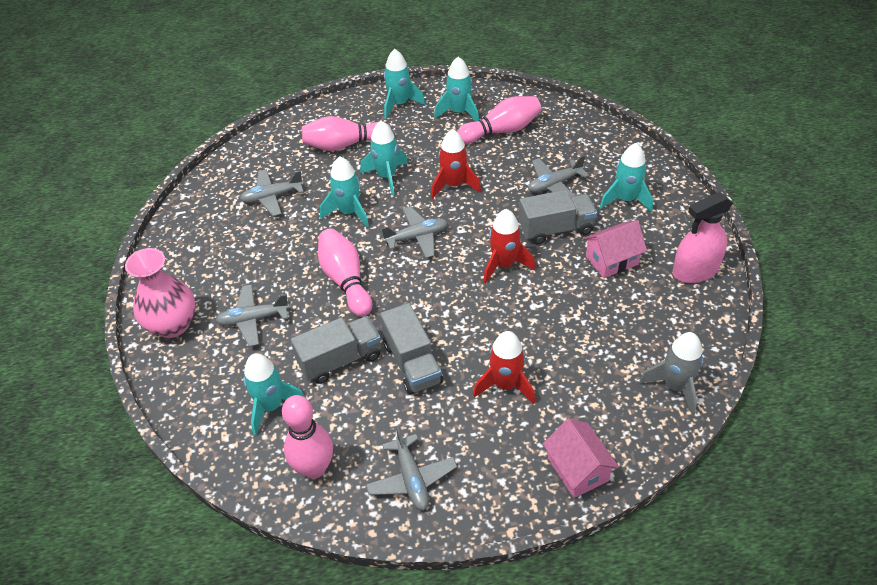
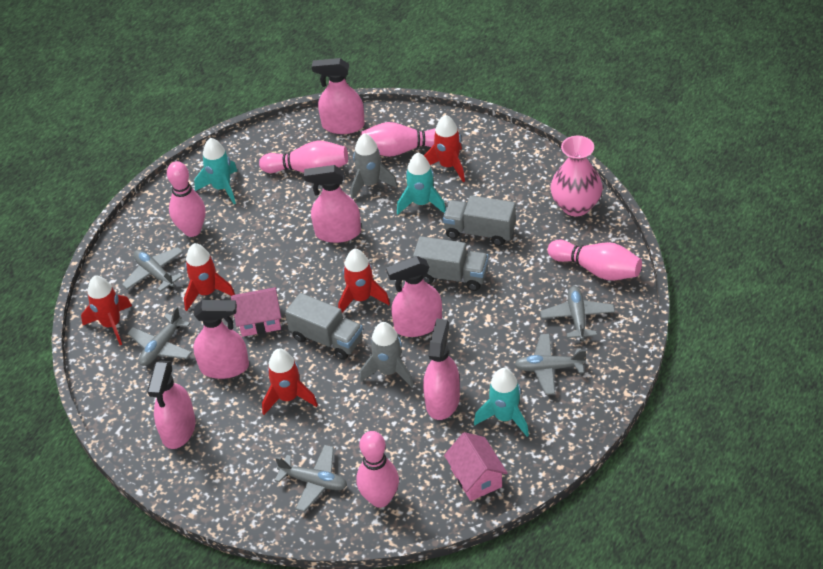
grey rocket: 1 -> 2
pink bowling pin: 4 -> 5
pink spray bottle: 1 -> 6
red rocket: 3 -> 5
turquoise rocket: 6 -> 3

